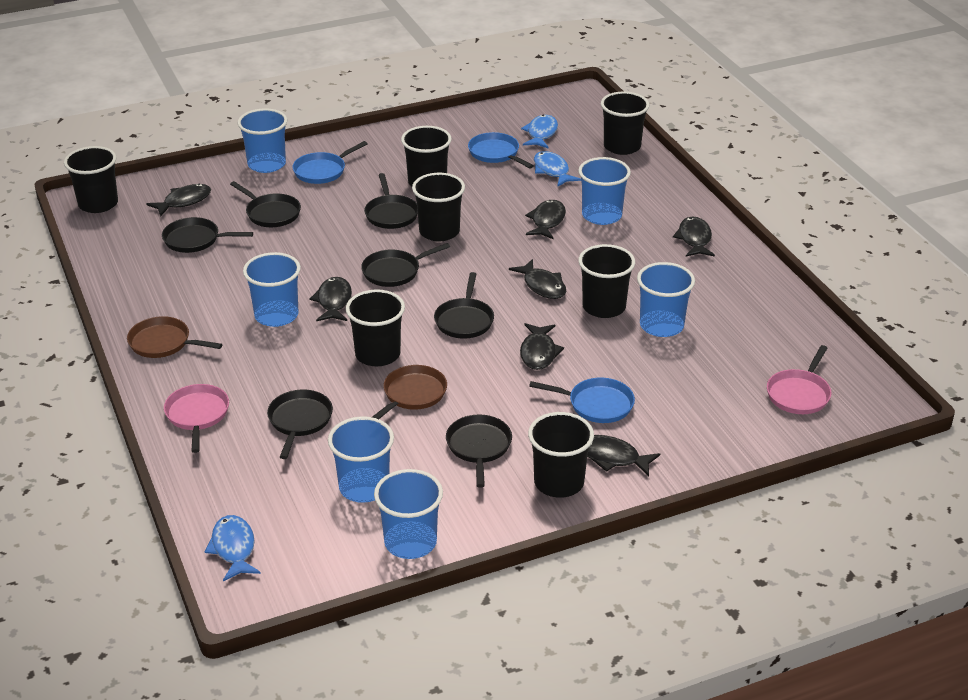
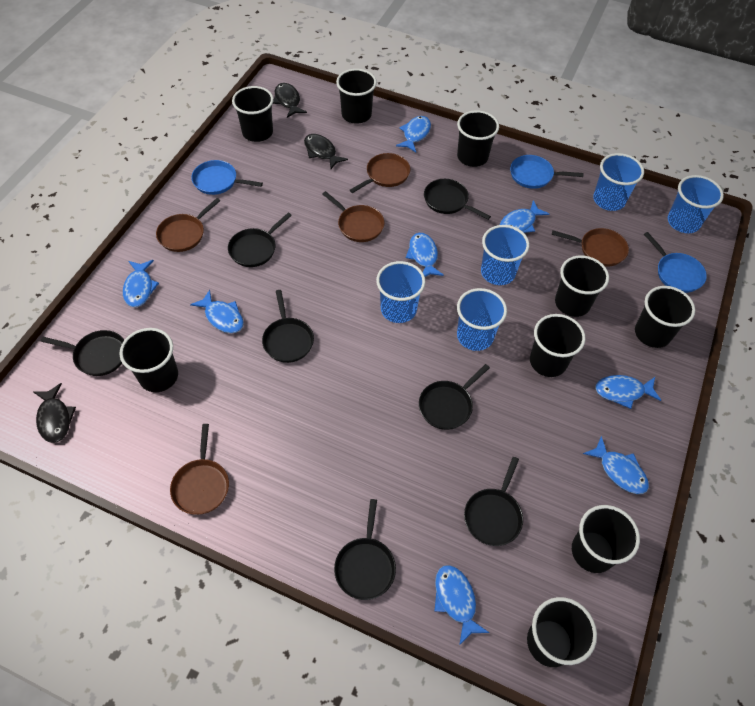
black cup: 7 -> 9
black fish: 7 -> 3
blue cup: 6 -> 5
blue fish: 3 -> 8
brown pan: 2 -> 5
pink pan: 2 -> 0

